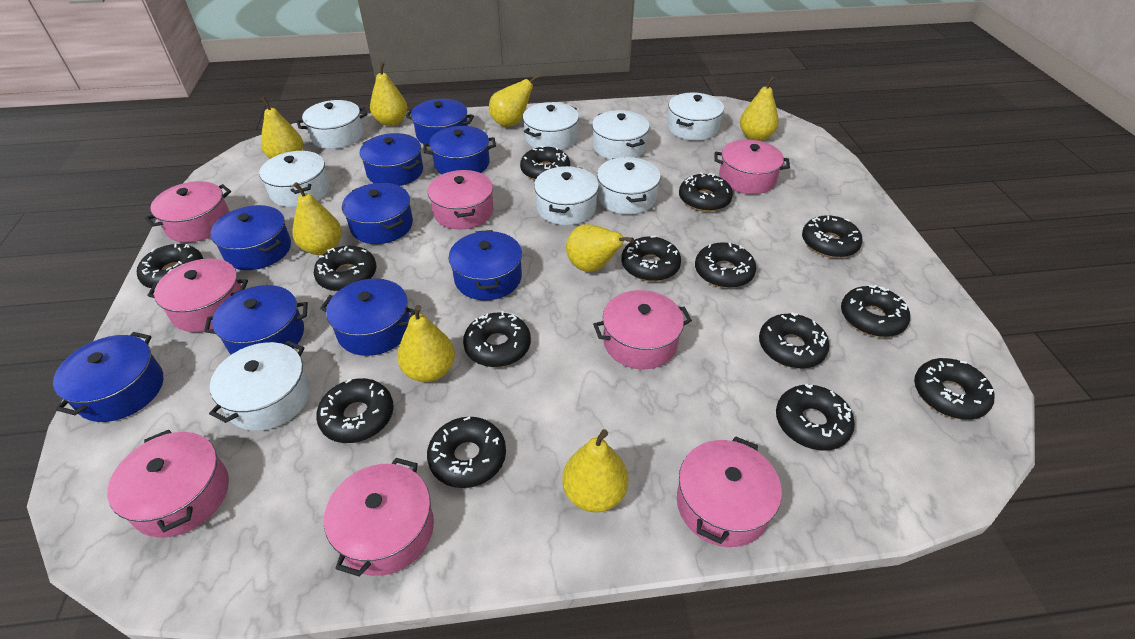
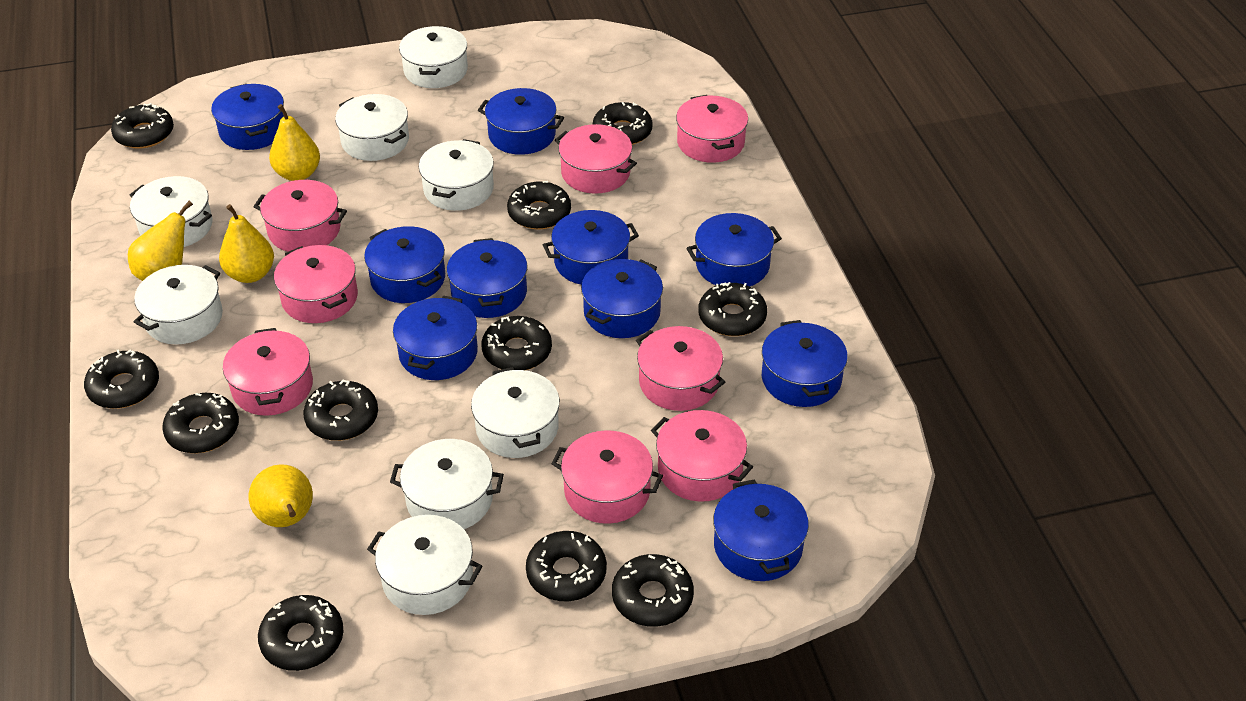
black donut: 14 -> 11
blue pot: 9 -> 10
yellow pear: 8 -> 4

